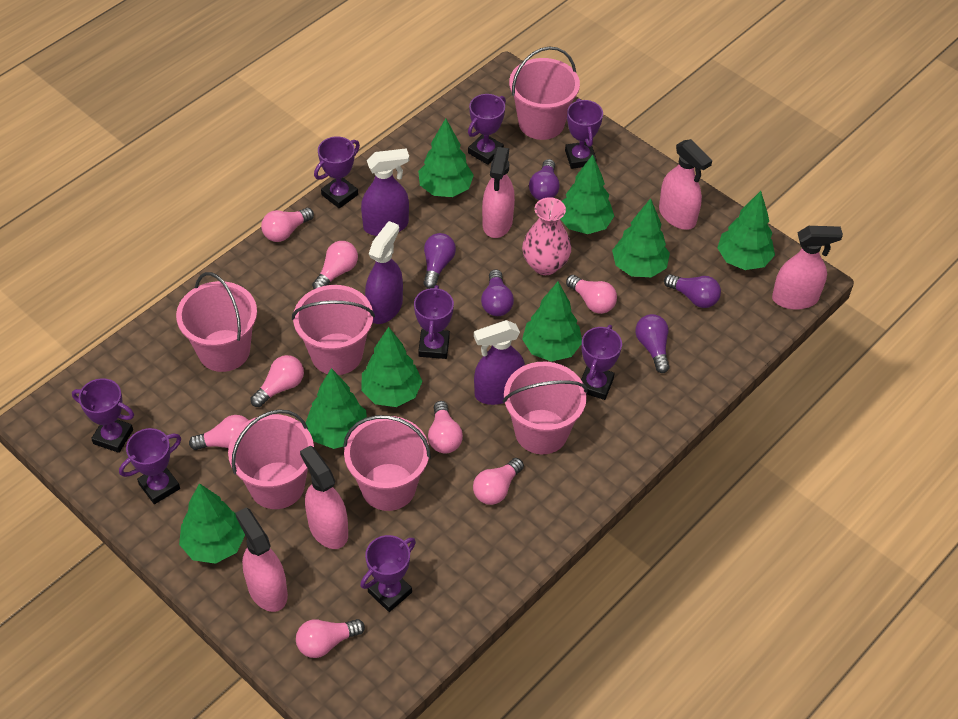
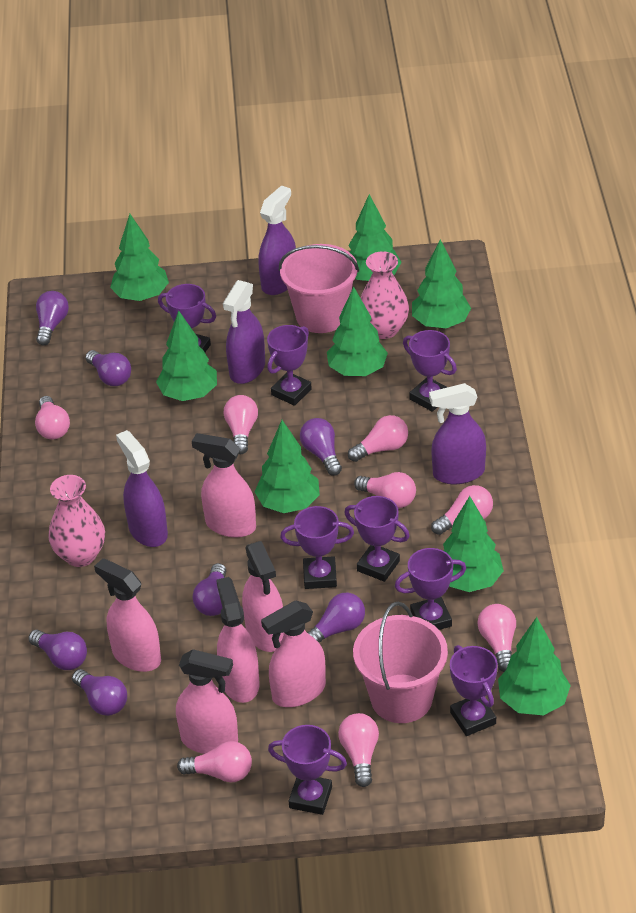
pink bucket: 6 -> 2
pink spray bottle: 5 -> 6
pink vase: 1 -> 2
purple light bulb: 5 -> 7
purple spray bottle: 3 -> 4

